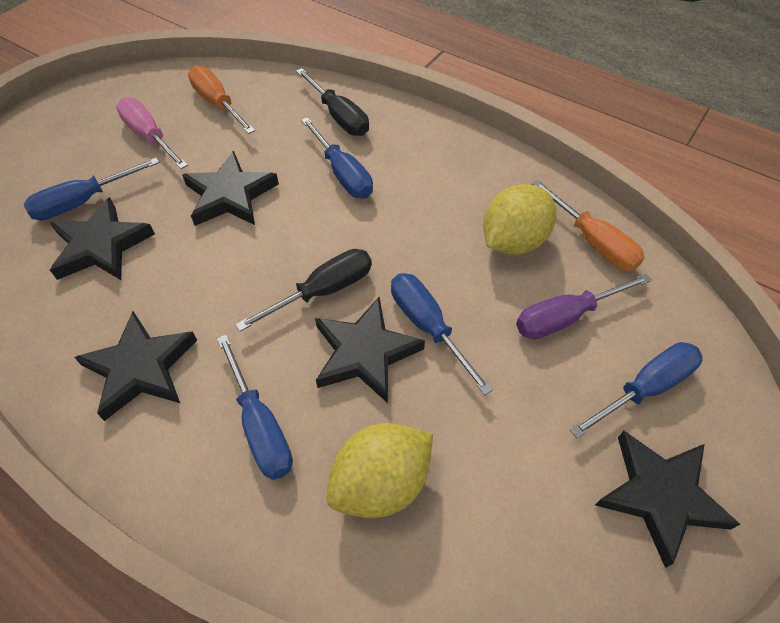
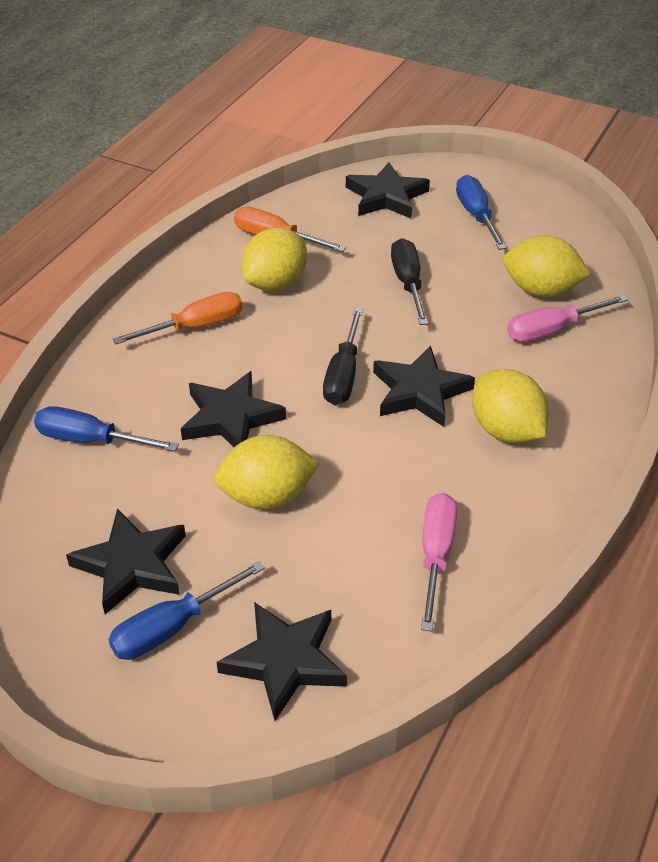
blue screwdriver: 5 -> 3
pink screwdriver: 1 -> 2
purple screwdriver: 1 -> 0
yellow lemon: 2 -> 4

